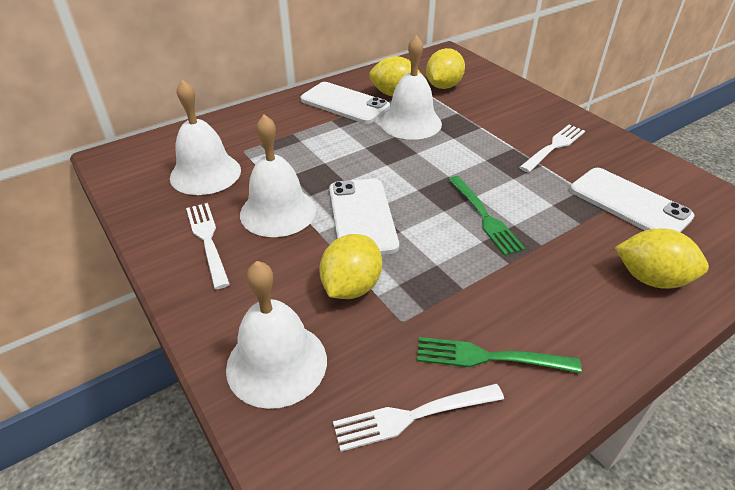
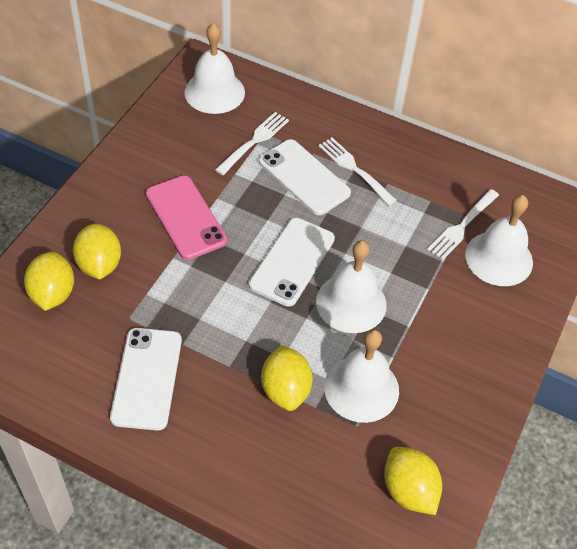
green fork: 2 -> 0
pink phone: 0 -> 1

